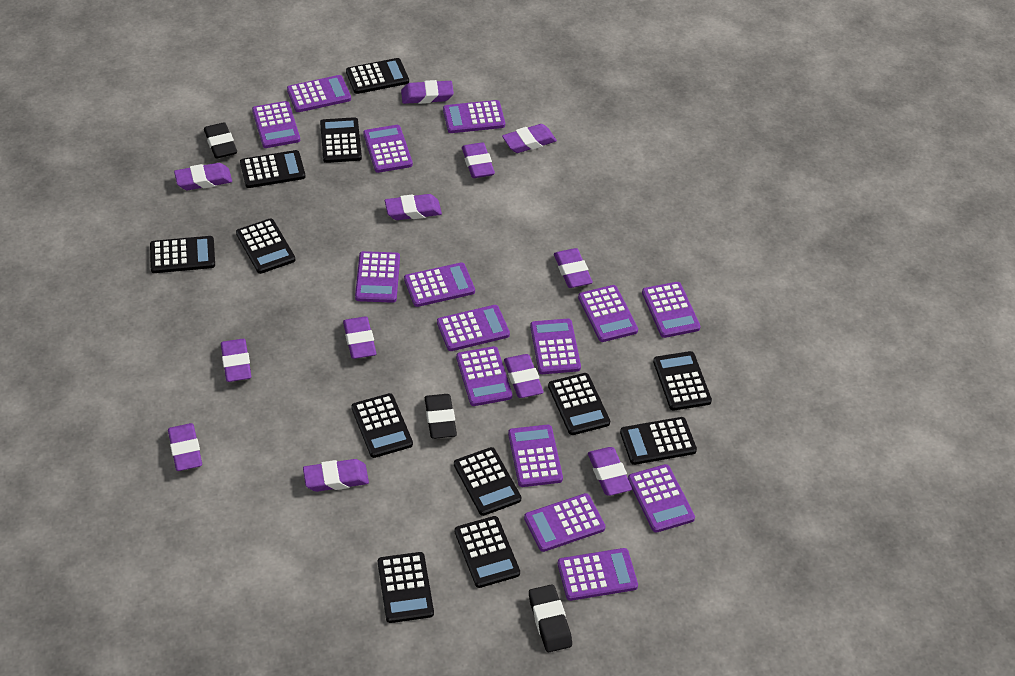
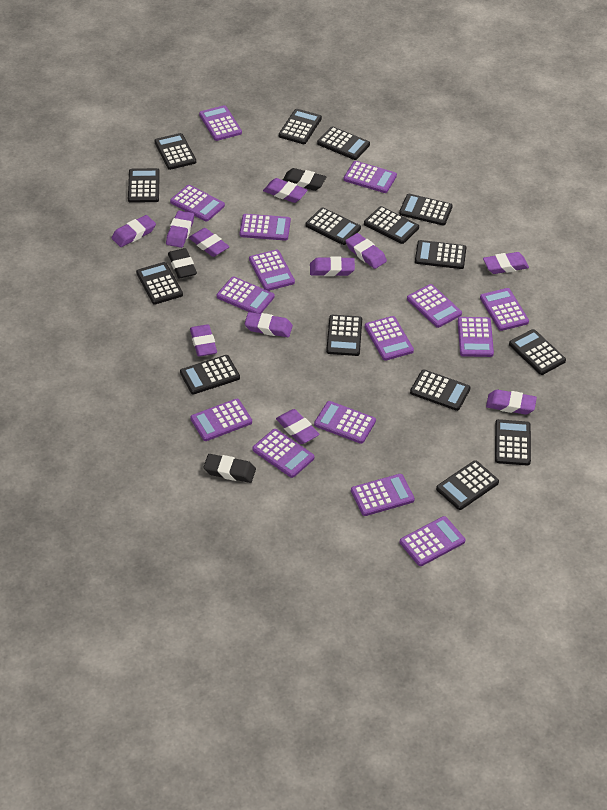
black calculator: 12 -> 15
purple eraser: 12 -> 11

